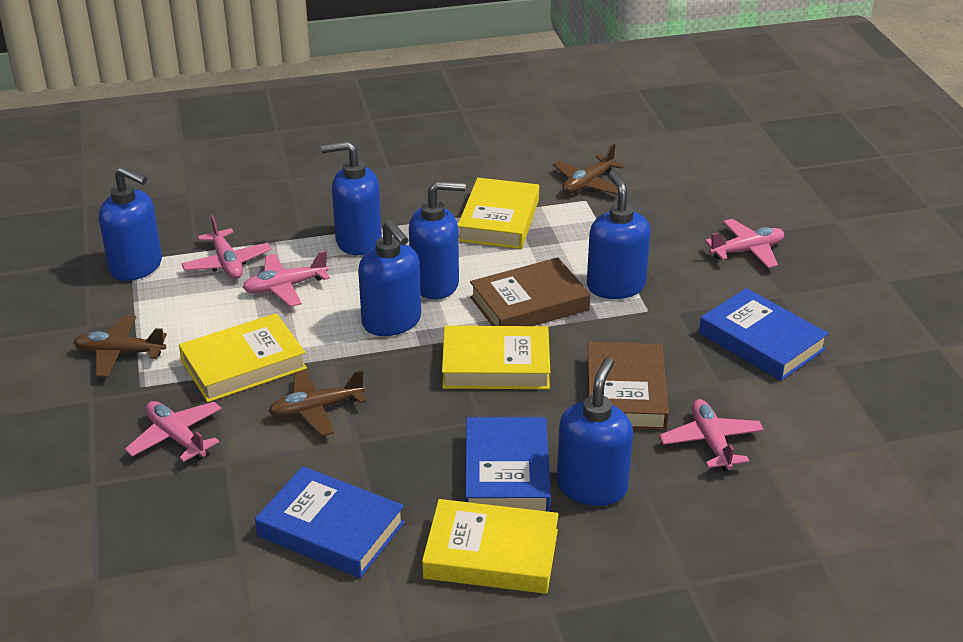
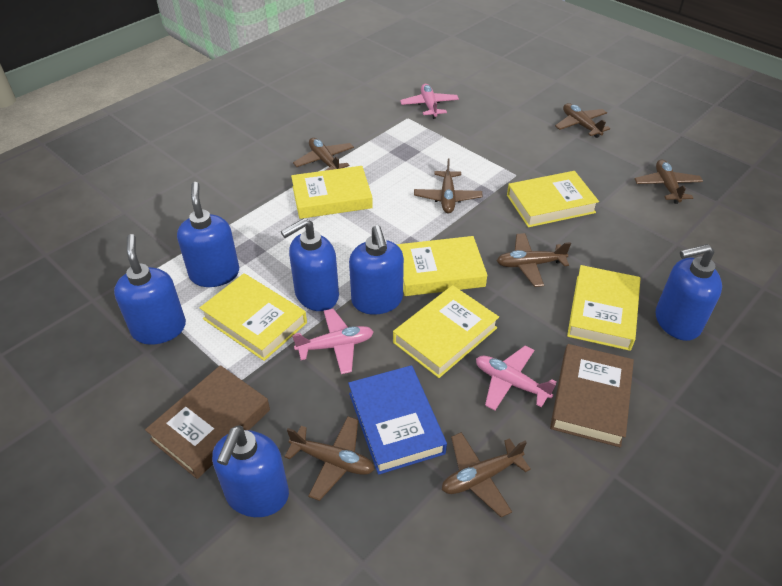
blue book: 3 -> 1
brown plane: 3 -> 7
pink plane: 5 -> 3
yellow book: 4 -> 6

